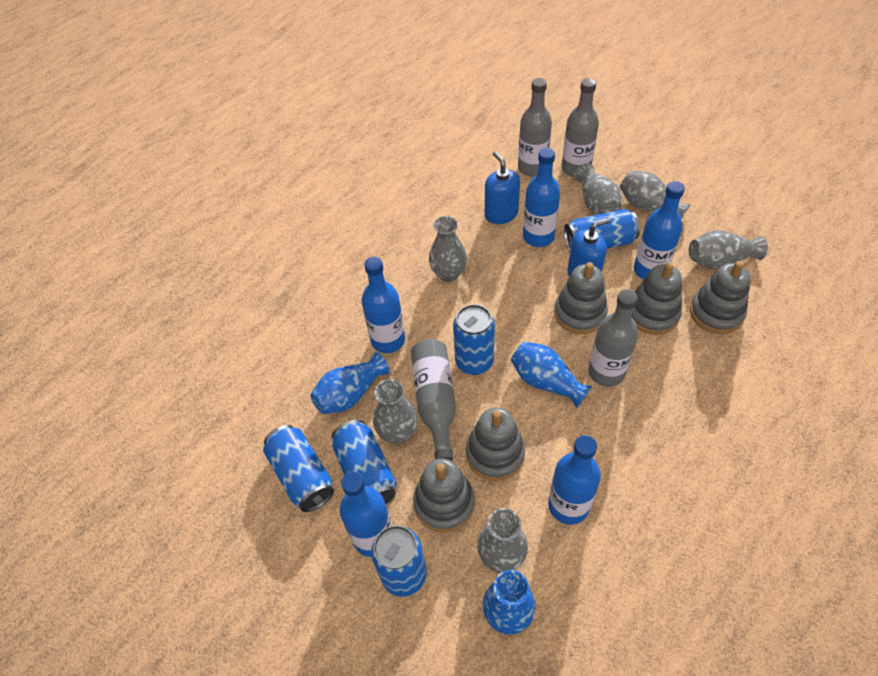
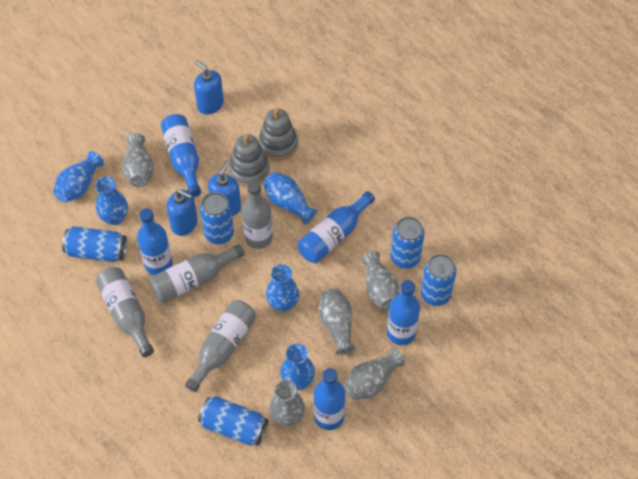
blue soap dispenser: 2 -> 3
blue vase: 3 -> 5
grey stacking toy: 5 -> 2
grey vase: 6 -> 5

